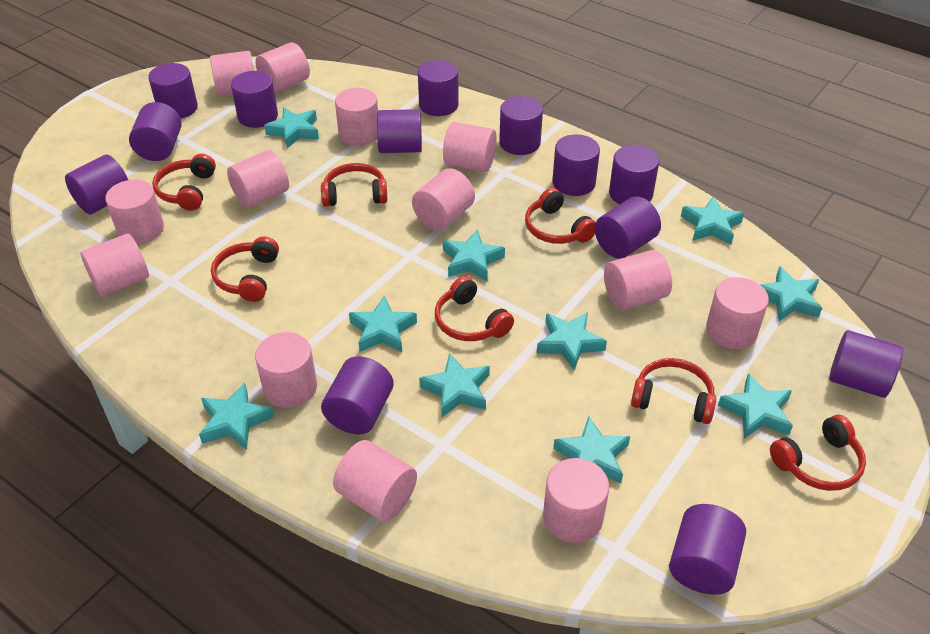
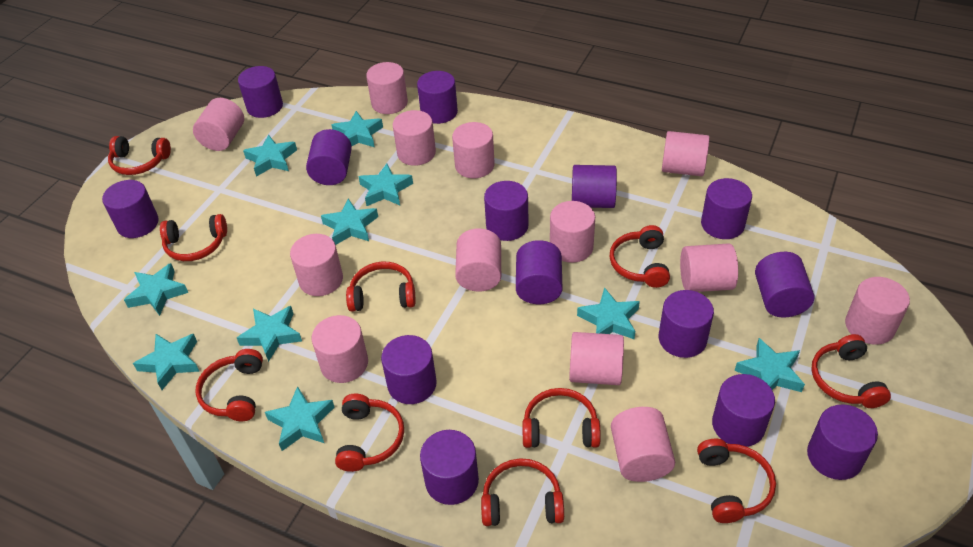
purple cylinder: 13 -> 14
red headphones: 7 -> 10

